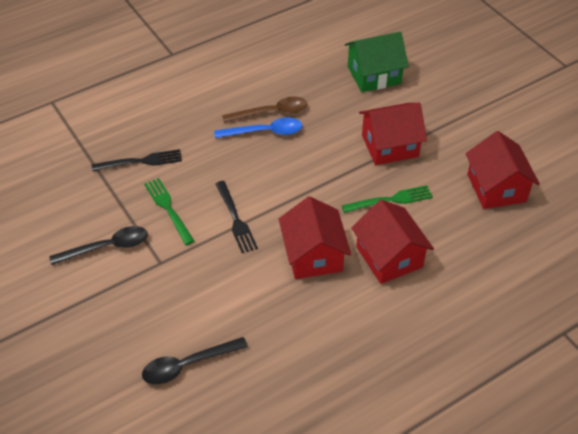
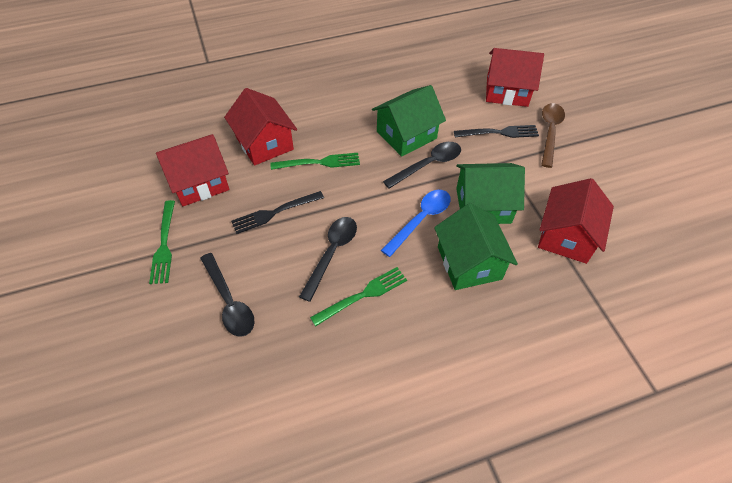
black spoon: 2 -> 3
green fork: 2 -> 3
green house: 1 -> 3

